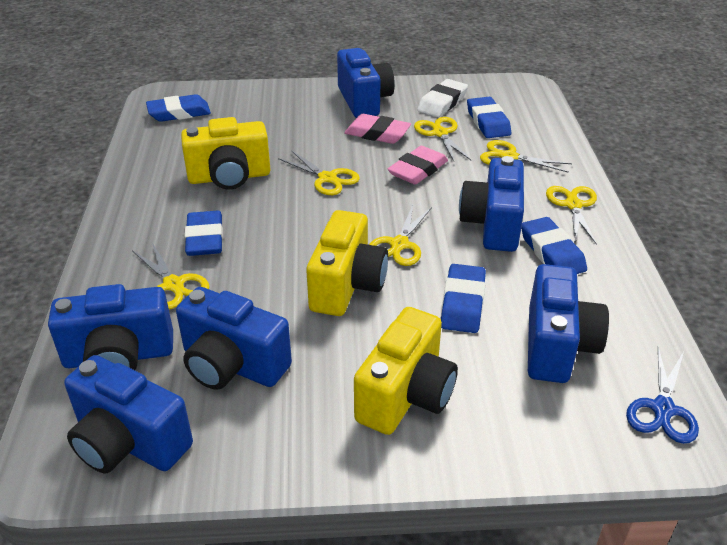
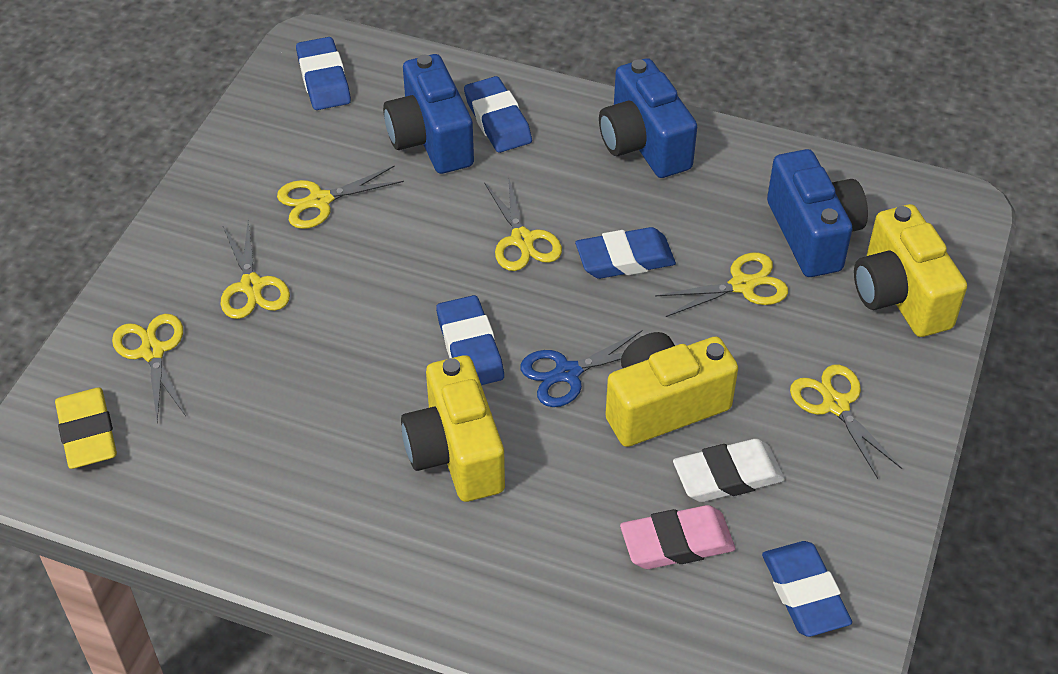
blue camera: 6 -> 3
pink eraser: 2 -> 1
yellow eraser: 0 -> 1

